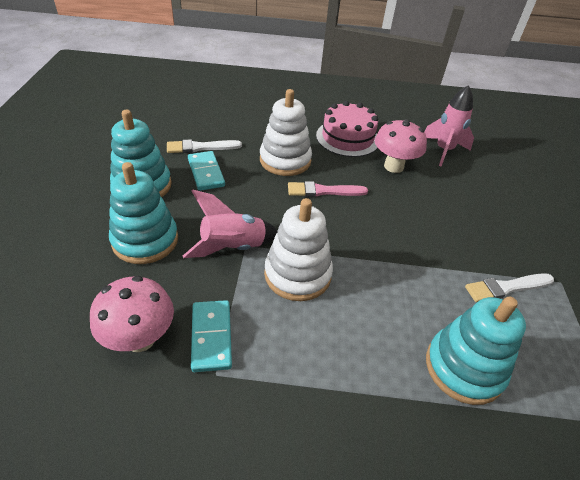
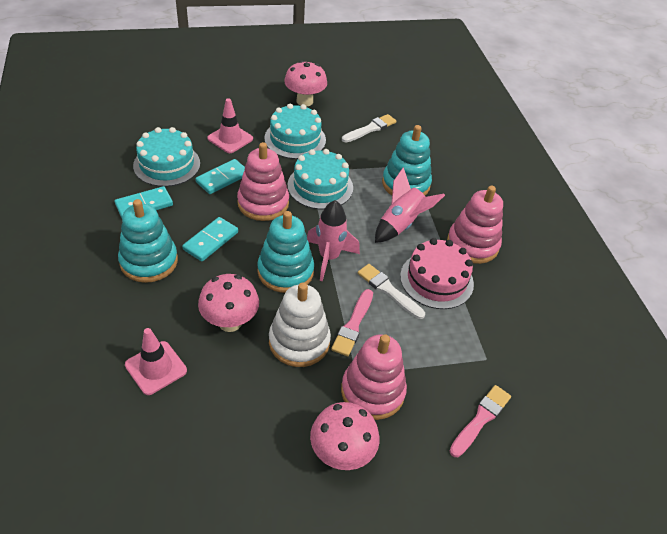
pink brush: 1 -> 2
pink mushroom: 2 -> 3
pink stacking toy: 0 -> 3
pink traffic cone: 0 -> 2
turquoise cake: 0 -> 3
turquoise domino: 2 -> 3
white stacking toy: 2 -> 1

